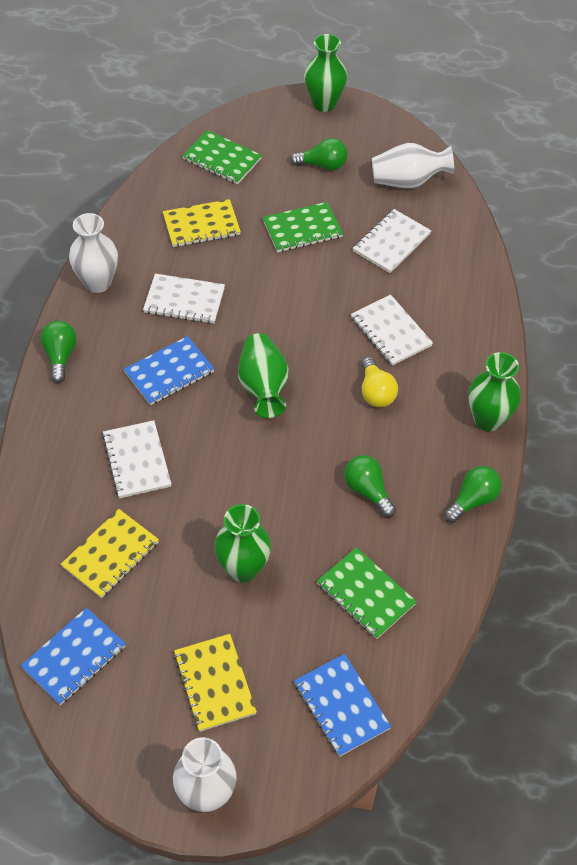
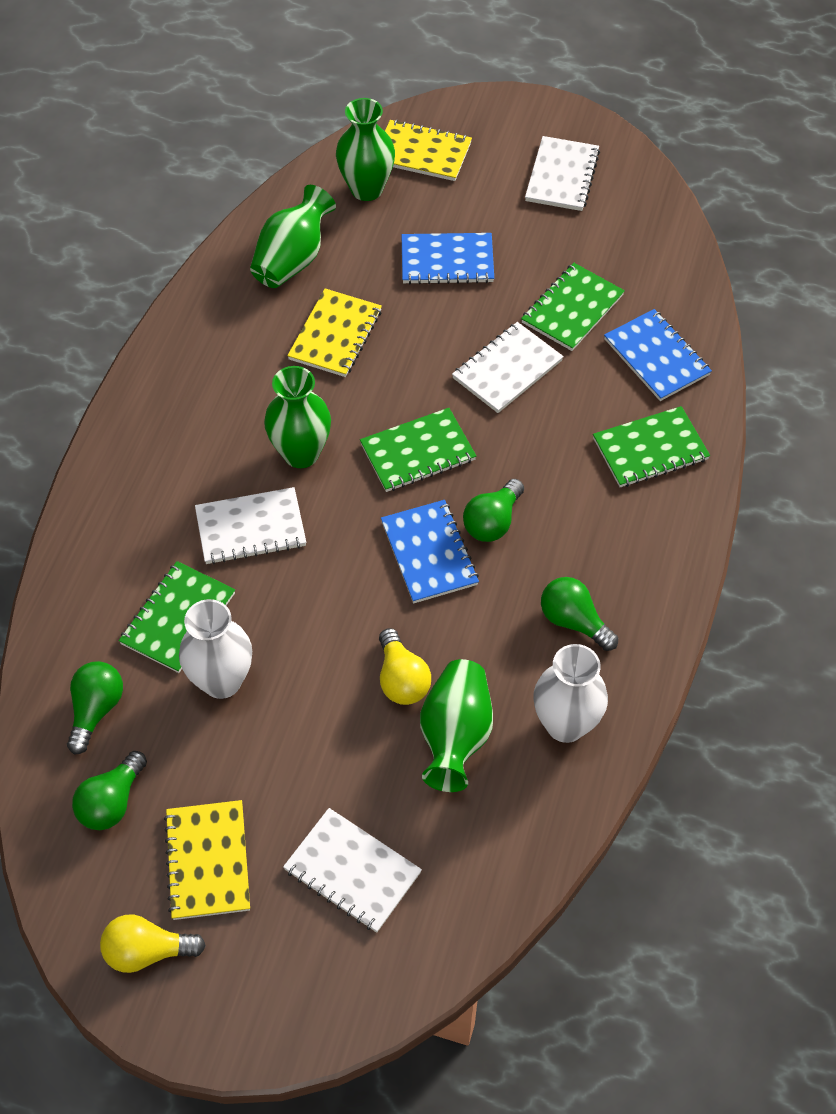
green notebook: 3 -> 4
white vase: 3 -> 2
yellow light bulb: 1 -> 2

